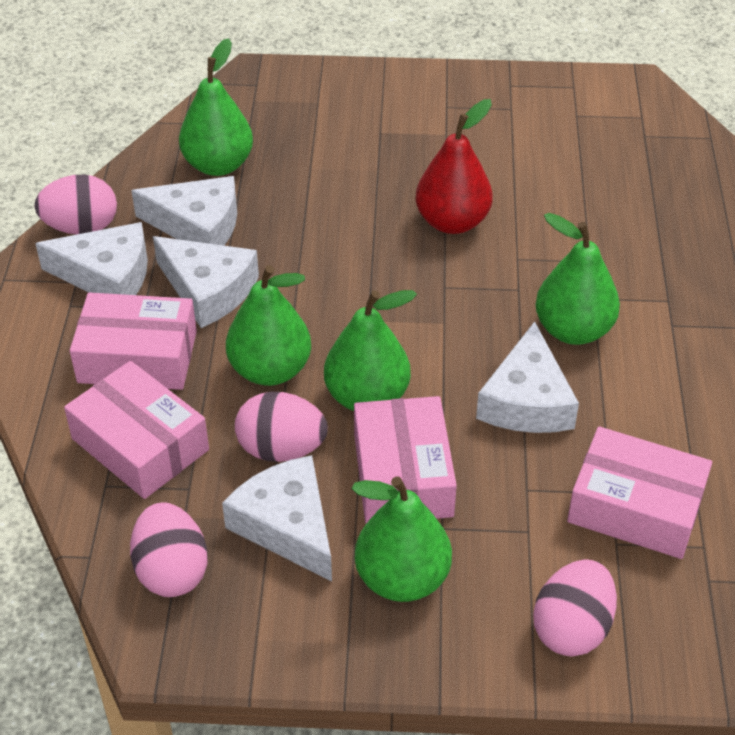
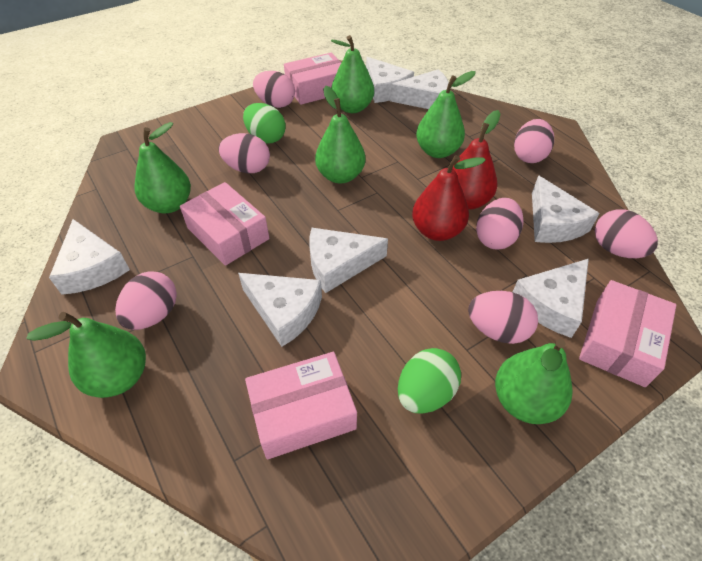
green egg: 0 -> 2
green pear: 5 -> 6
pink egg: 4 -> 7
red pear: 1 -> 2
white cheese: 5 -> 7

